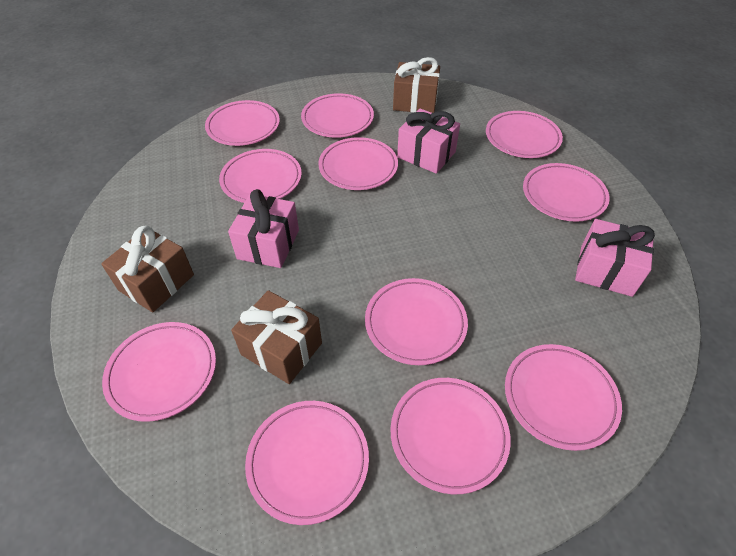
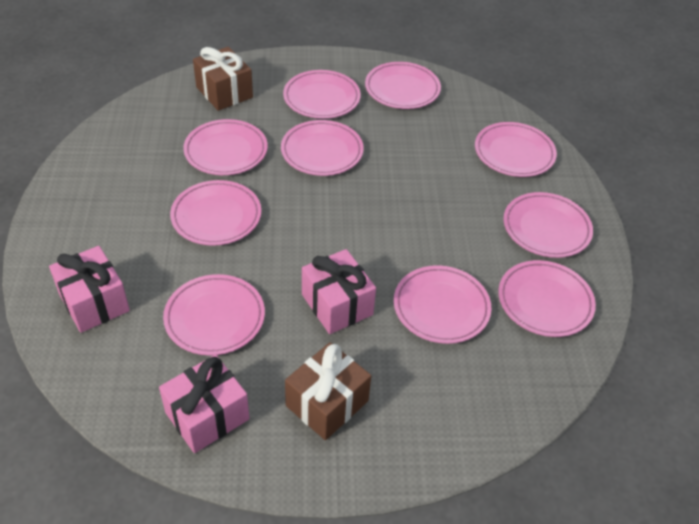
brown gift: 3 -> 2
pink plate: 11 -> 10

